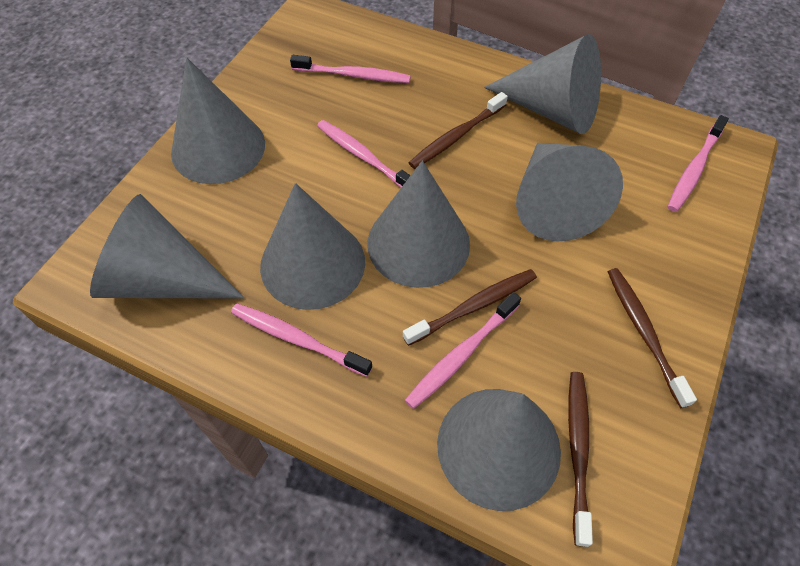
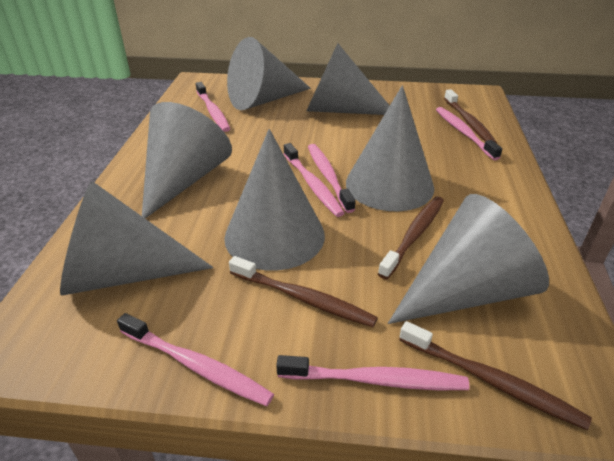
pink toothbrush: 5 -> 6

